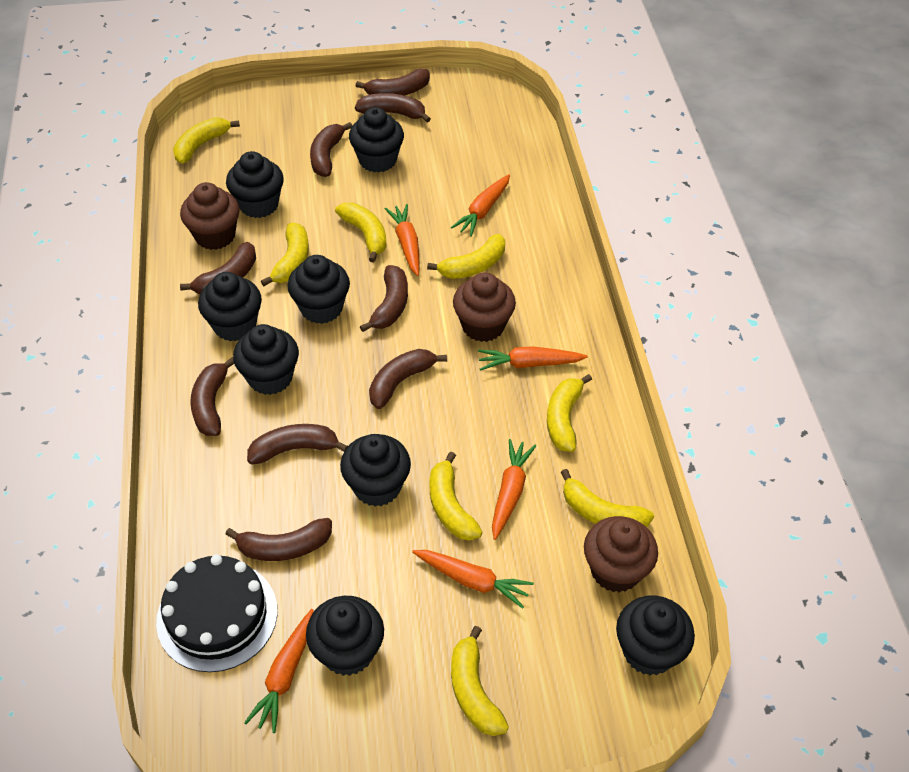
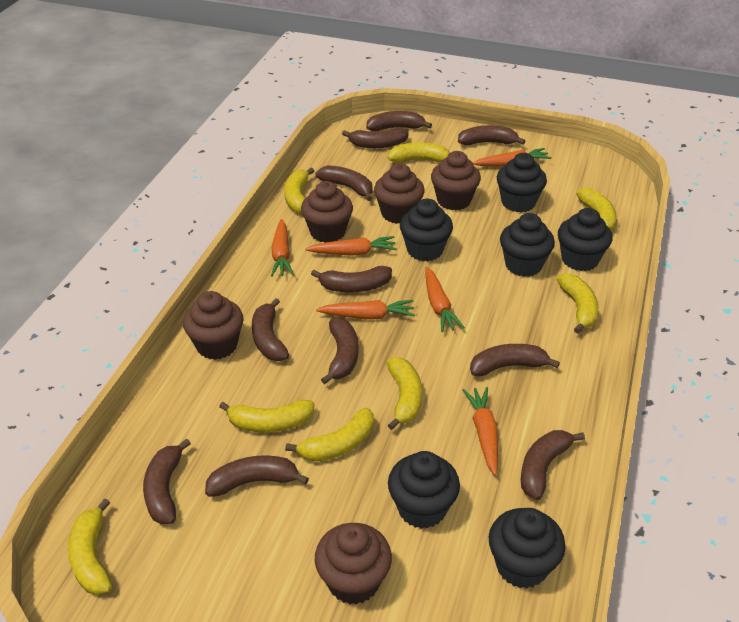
black cake: 1 -> 0
black cupcake: 8 -> 6
brown banana: 9 -> 11
brown cupcake: 3 -> 5

